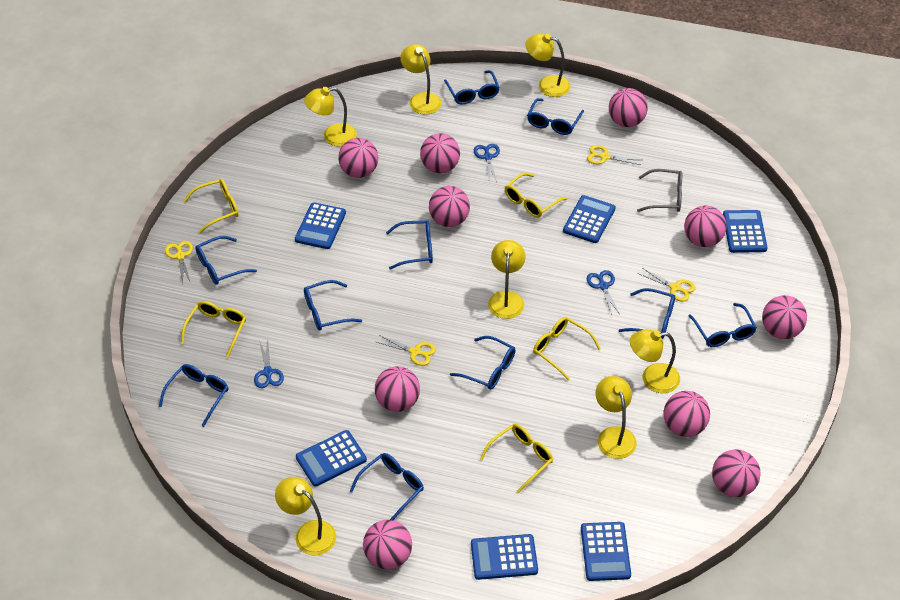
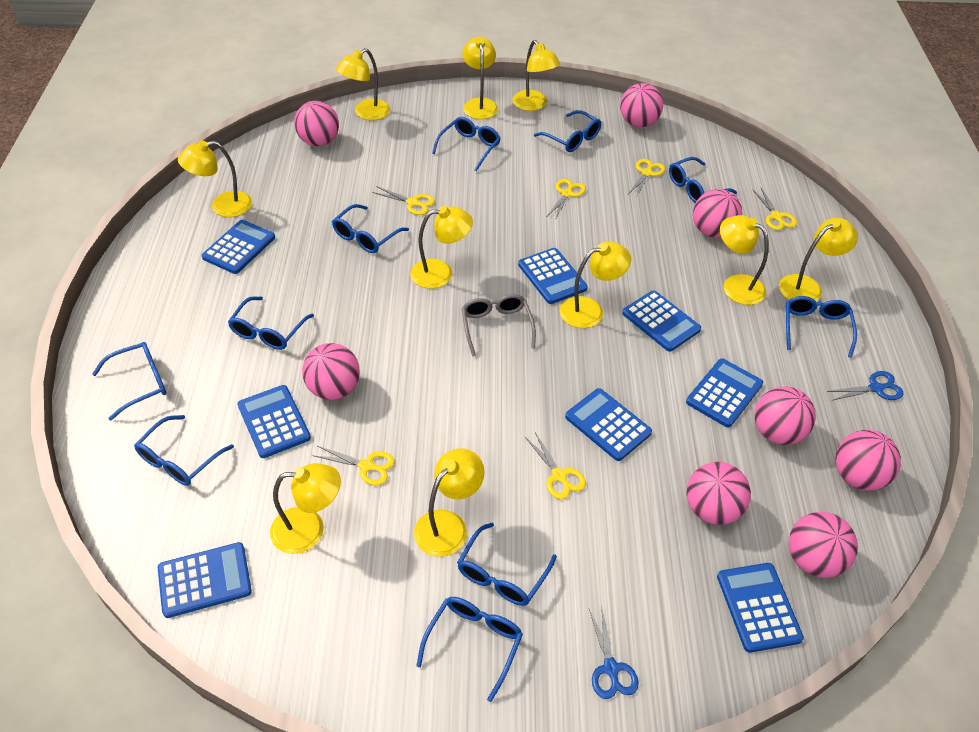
blue calculator: 6 -> 8
blue scissors: 3 -> 2
pink ball: 10 -> 8
yellow glasses: 5 -> 0
yellow lamp: 7 -> 10
yellow scissors: 4 -> 6

